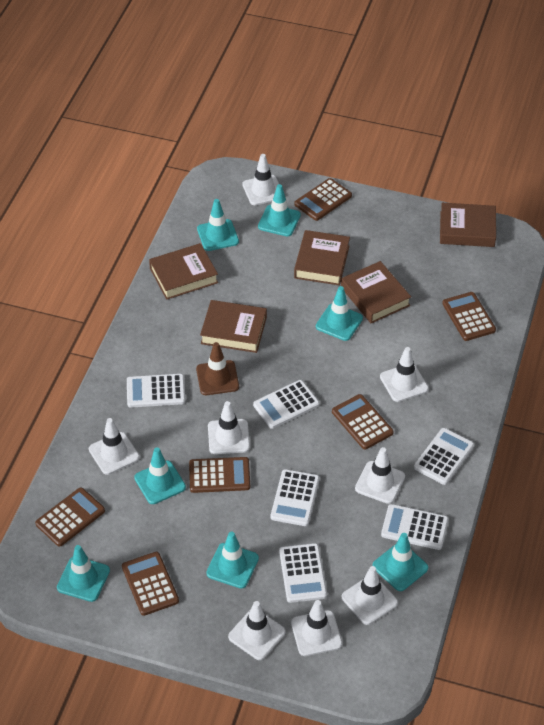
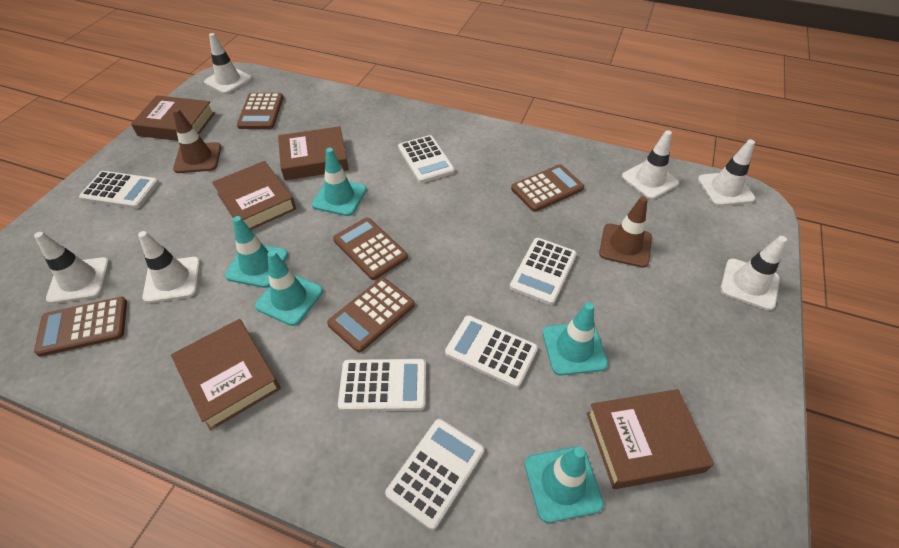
brown calculator: 6 -> 5
brown traffic cone: 1 -> 2
turquoise traffic cone: 7 -> 5
white traffic cone: 8 -> 6

